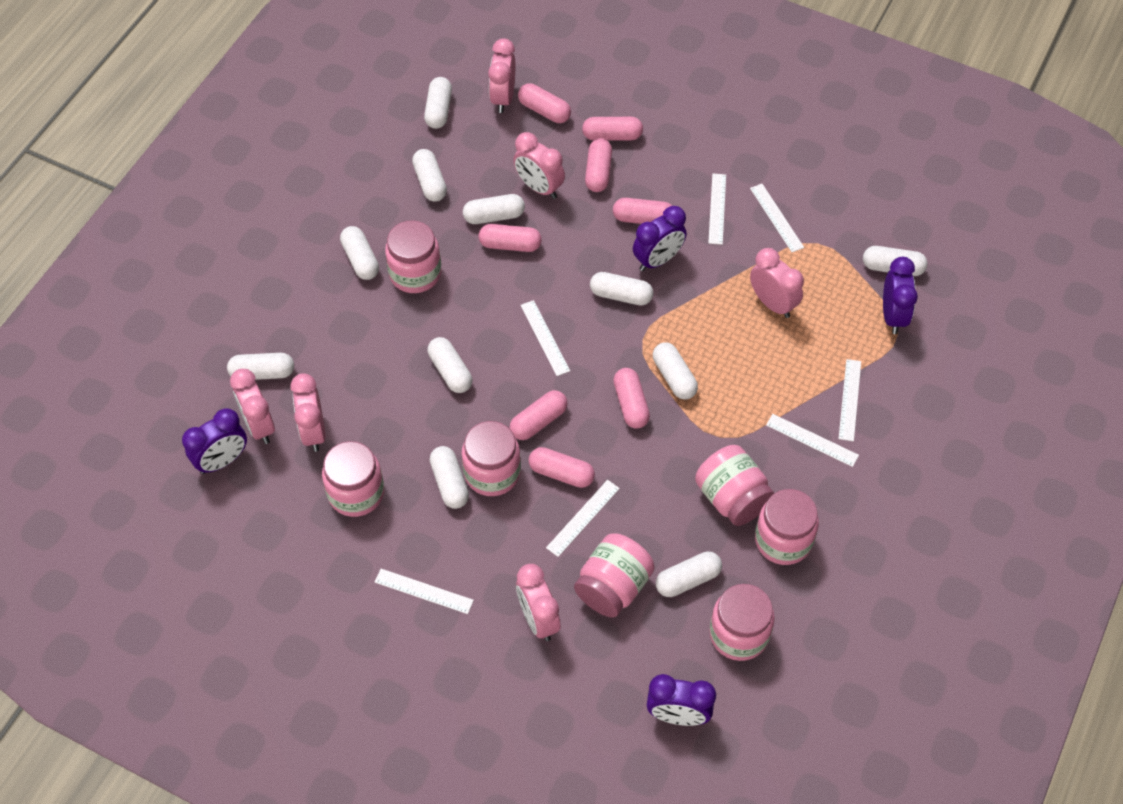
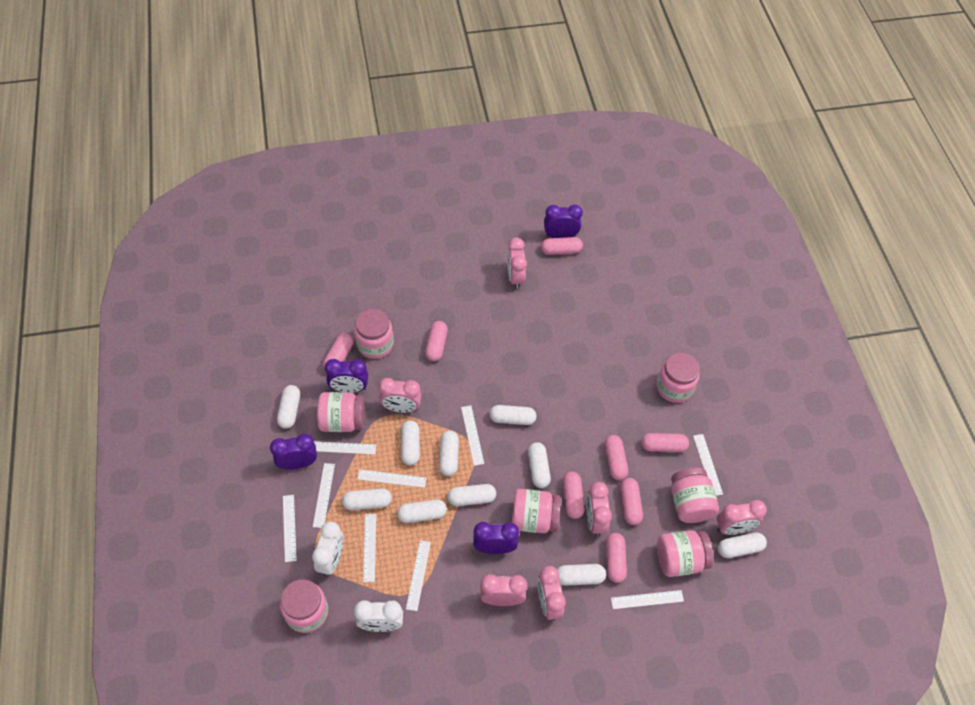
white capsule: 11 -> 10
white clock: 0 -> 2
white ruler: 7 -> 9

